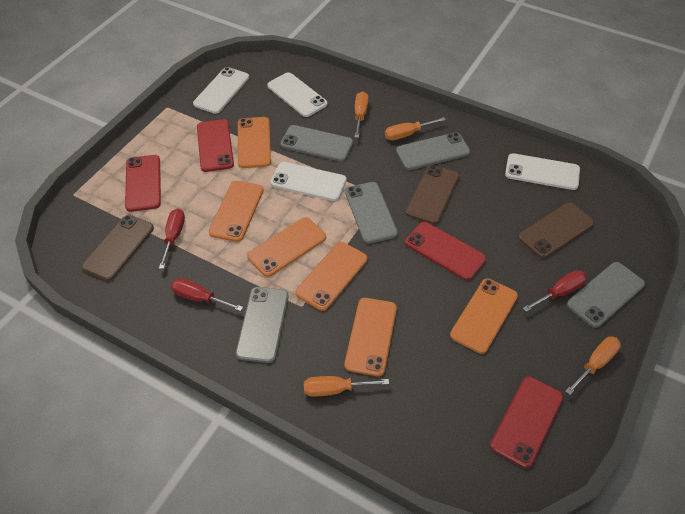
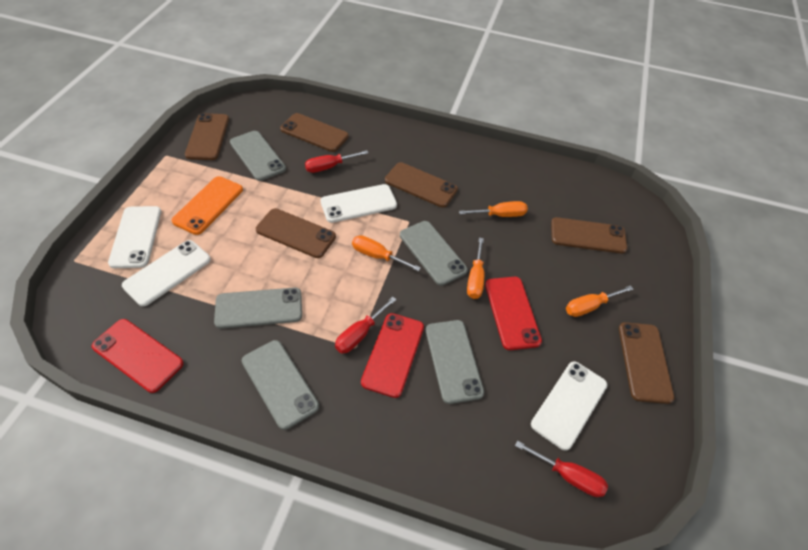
brown phone: 3 -> 6
orange phone: 6 -> 1
red phone: 4 -> 3

